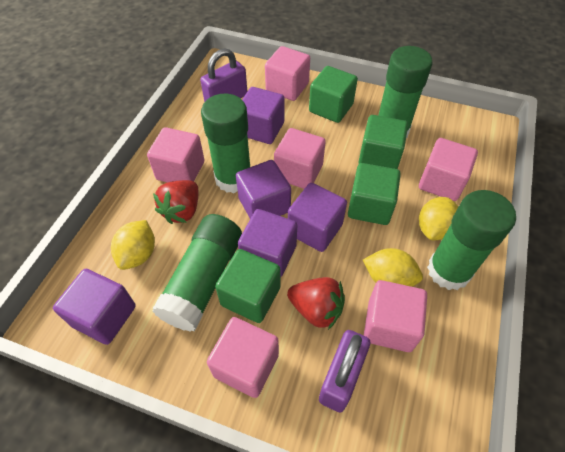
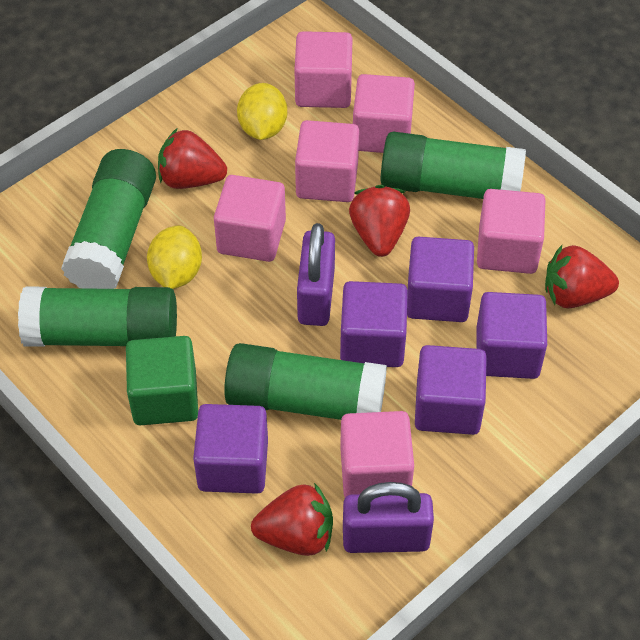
green cube: 4 -> 1
red strawberry: 2 -> 4
yellow lemon: 3 -> 2

